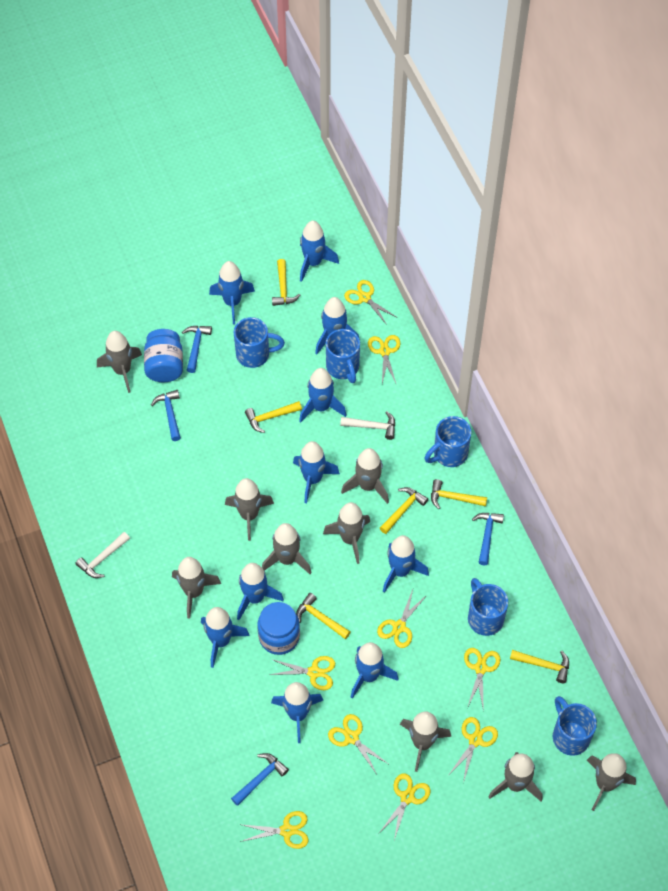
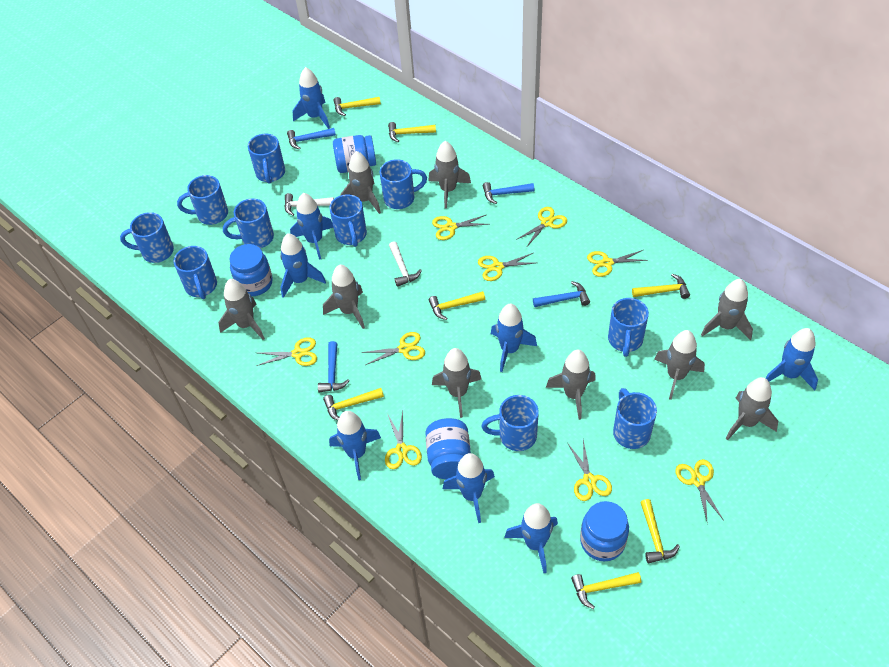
blue jar: 2 -> 4
blue mug: 5 -> 10
blue rocket: 10 -> 8
yellow hammer: 6 -> 7

